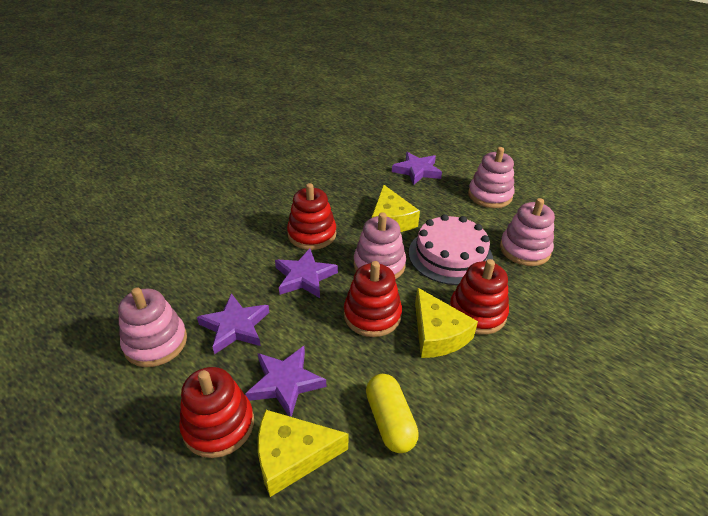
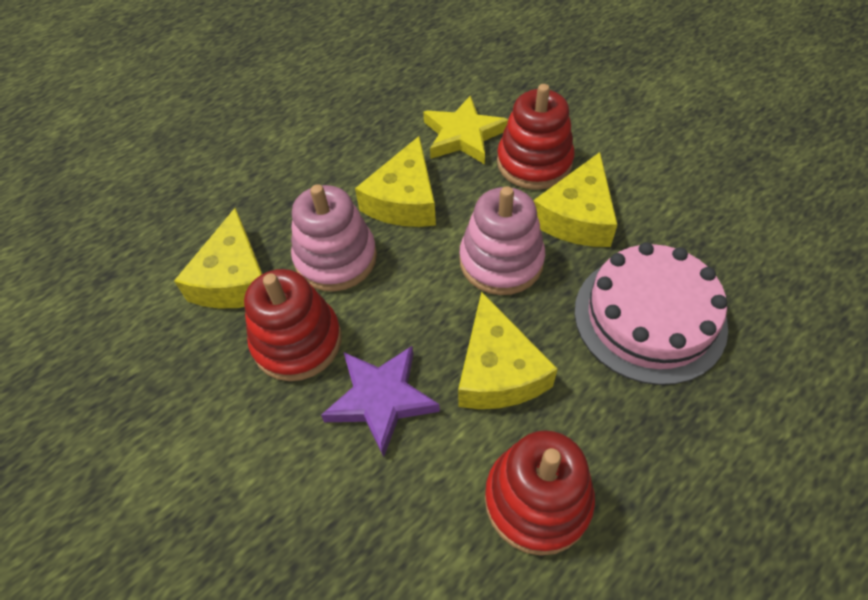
pink stacking toy: 4 -> 2
purple star: 4 -> 1
red stacking toy: 4 -> 3
yellow capsule: 1 -> 0
yellow cheese: 3 -> 4
yellow star: 0 -> 1

